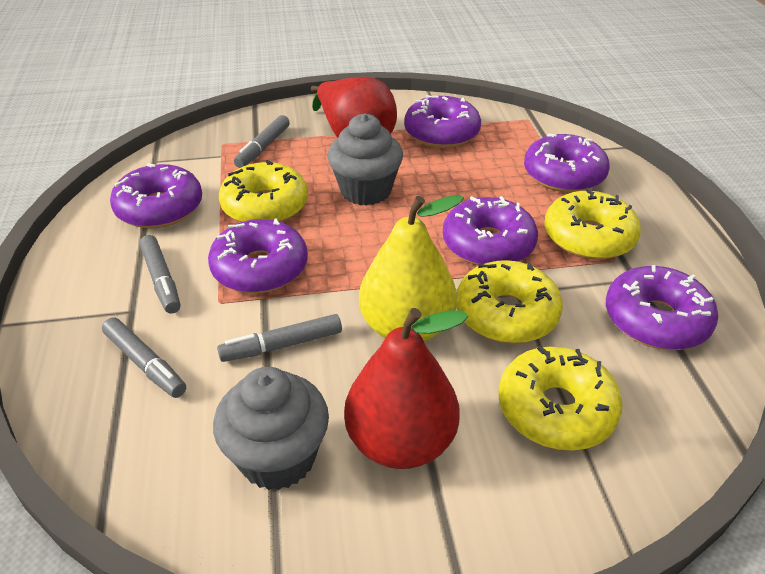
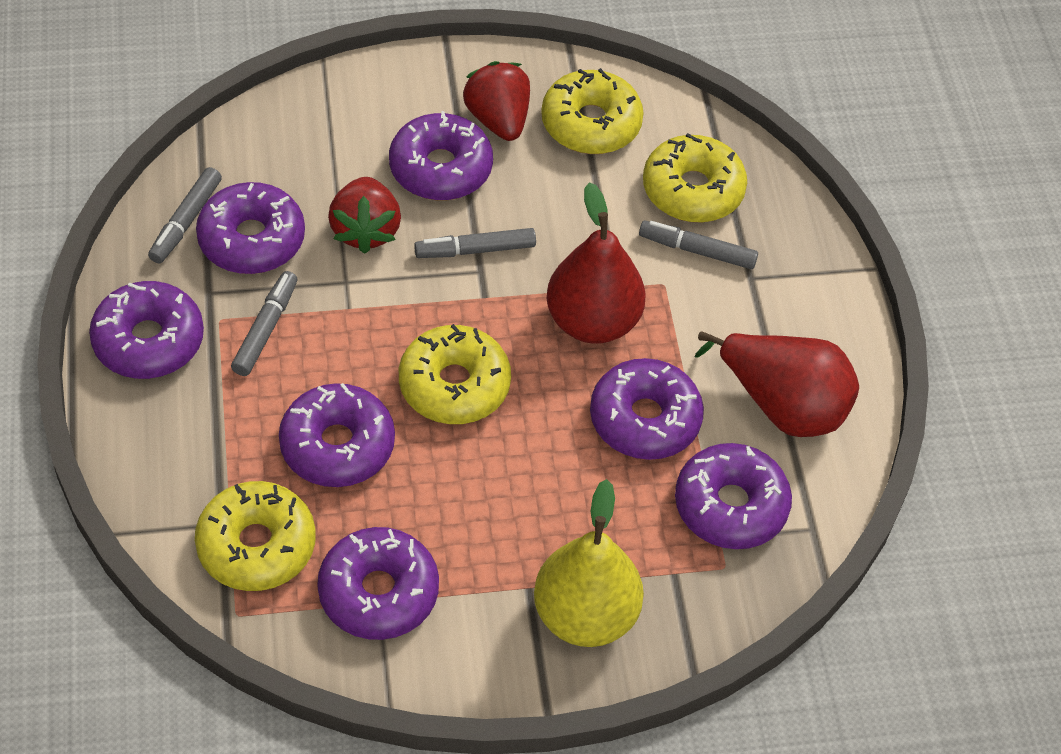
grey cupcake: 2 -> 0
purple donut: 6 -> 7
red strawberry: 0 -> 2

